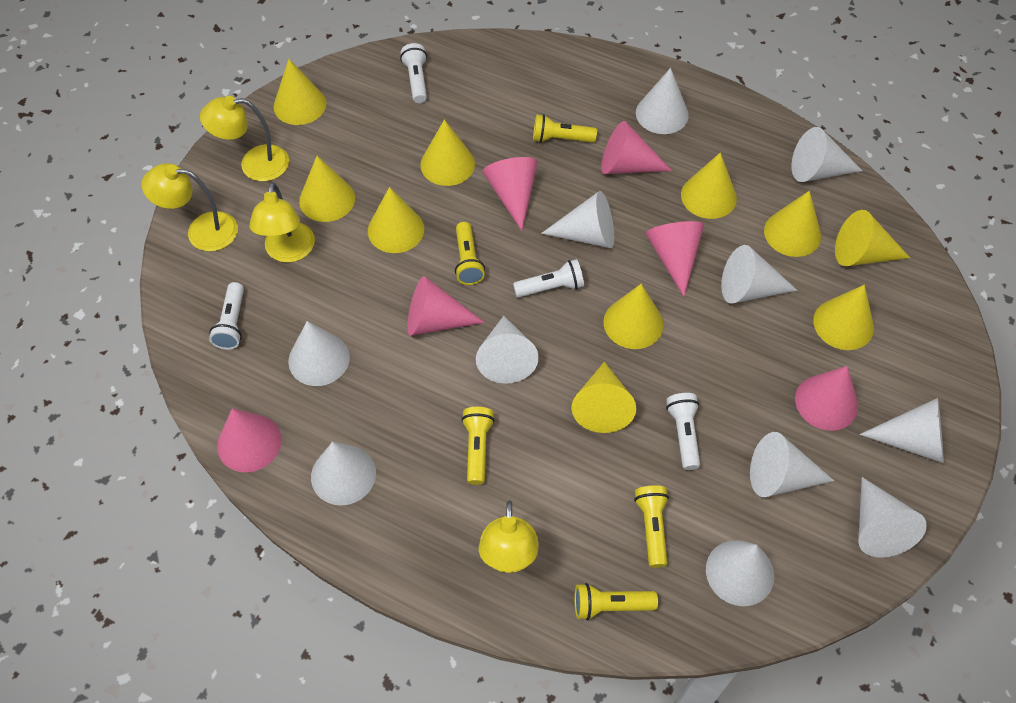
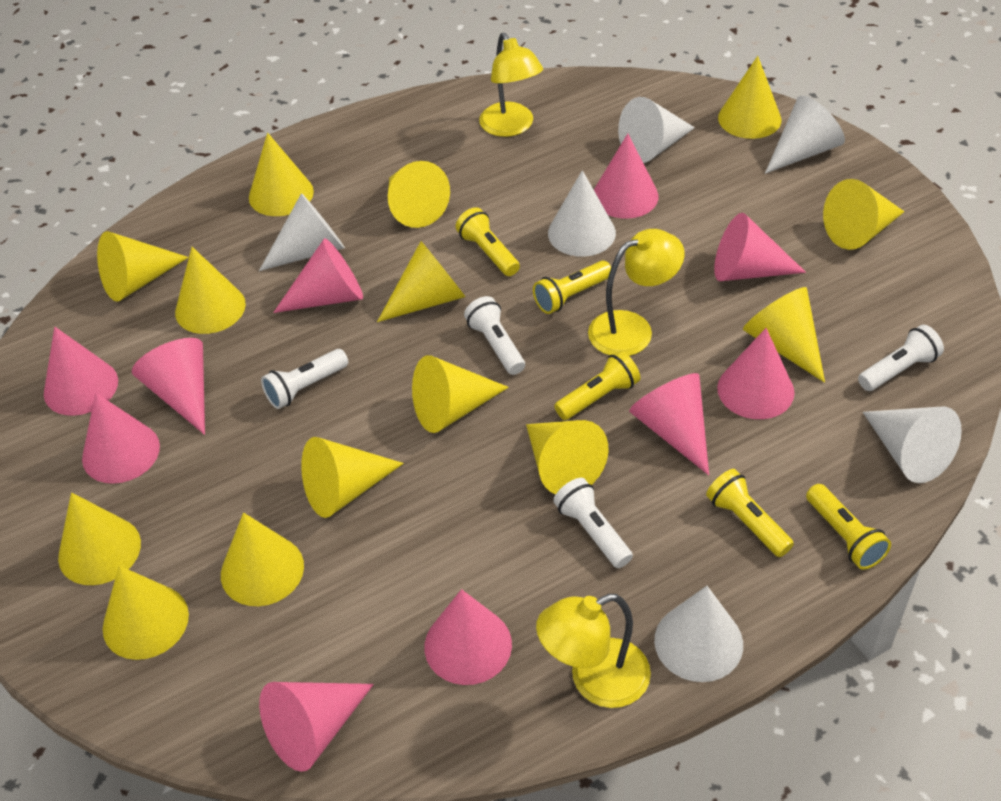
pink cone: 6 -> 10
white cone: 11 -> 6
yellow cone: 10 -> 14
yellow lamp: 4 -> 3

